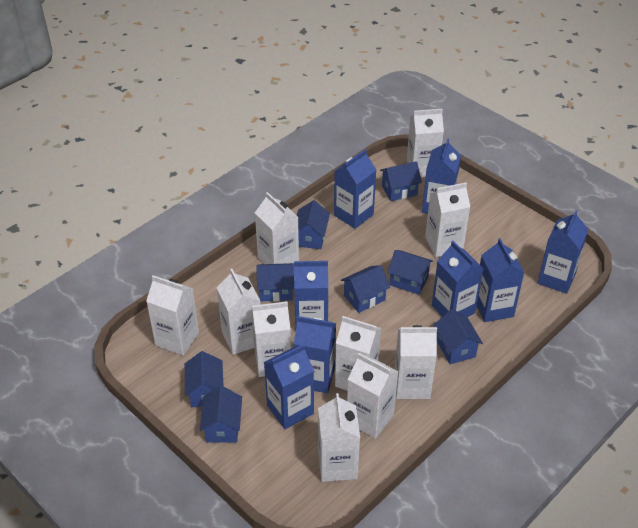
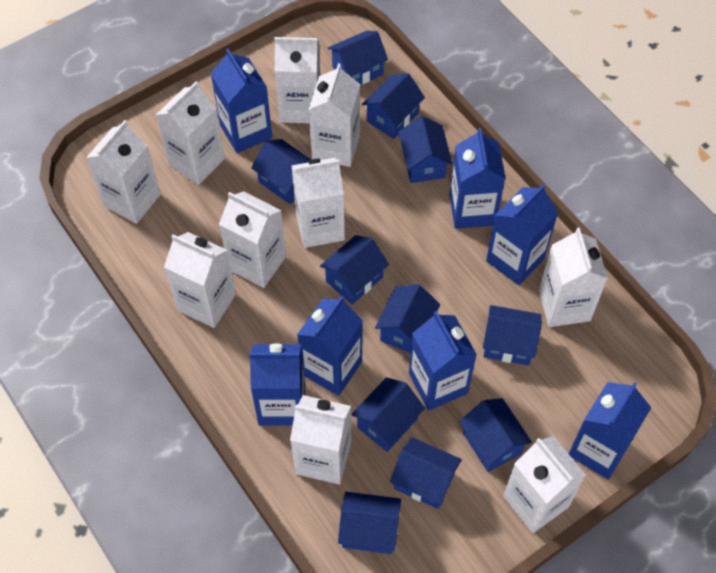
blue carton: 8 -> 7
blue house: 8 -> 11

